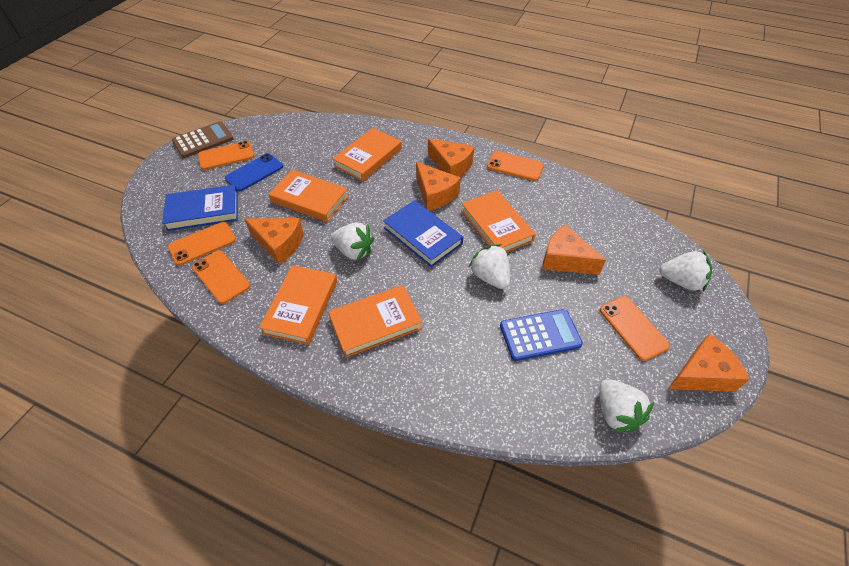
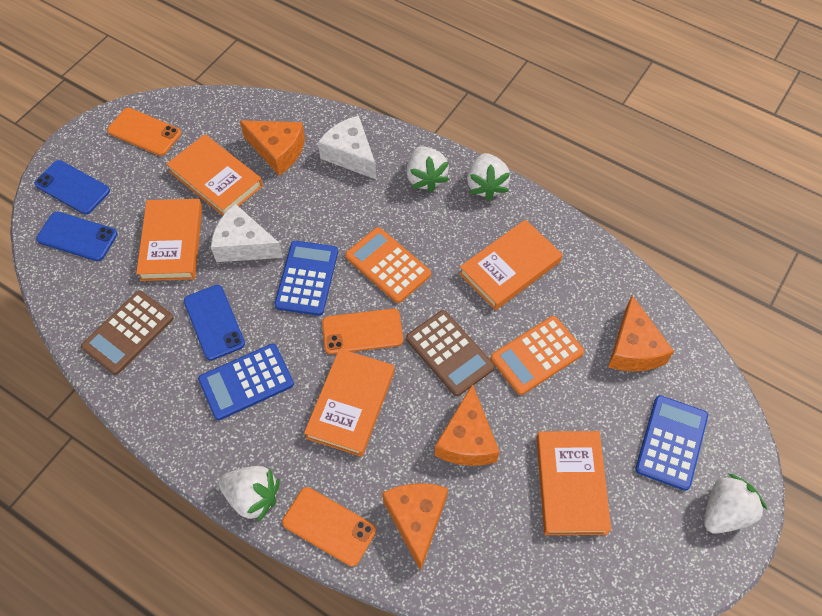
blue book: 2 -> 0
blue calculator: 1 -> 3
blue phone: 1 -> 3
brown calculator: 1 -> 2
orange calculator: 0 -> 2
orange cheese: 5 -> 4
orange phone: 5 -> 3
white cheese: 0 -> 2

